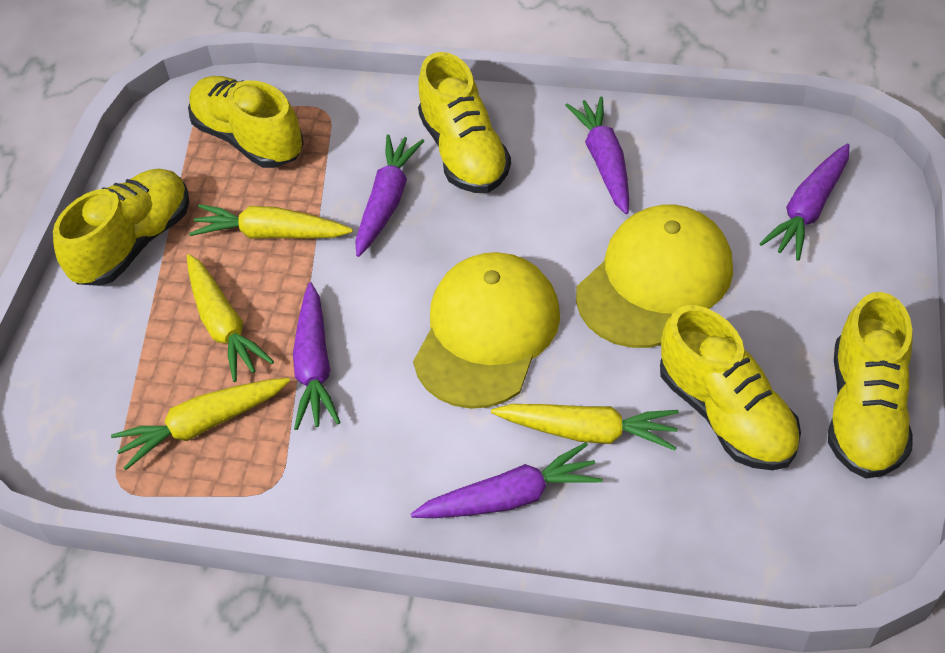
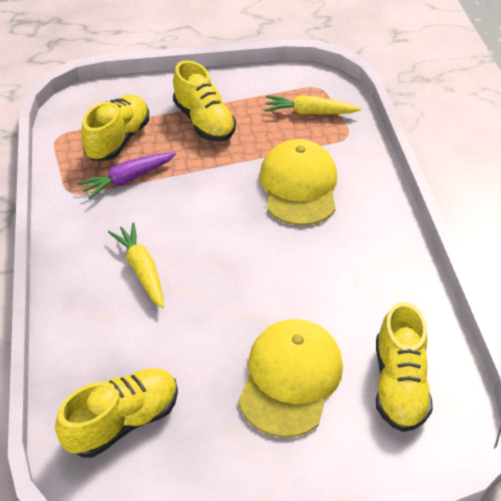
purple carrot: 5 -> 1
yellow carrot: 4 -> 2
yellow shoe: 5 -> 4

